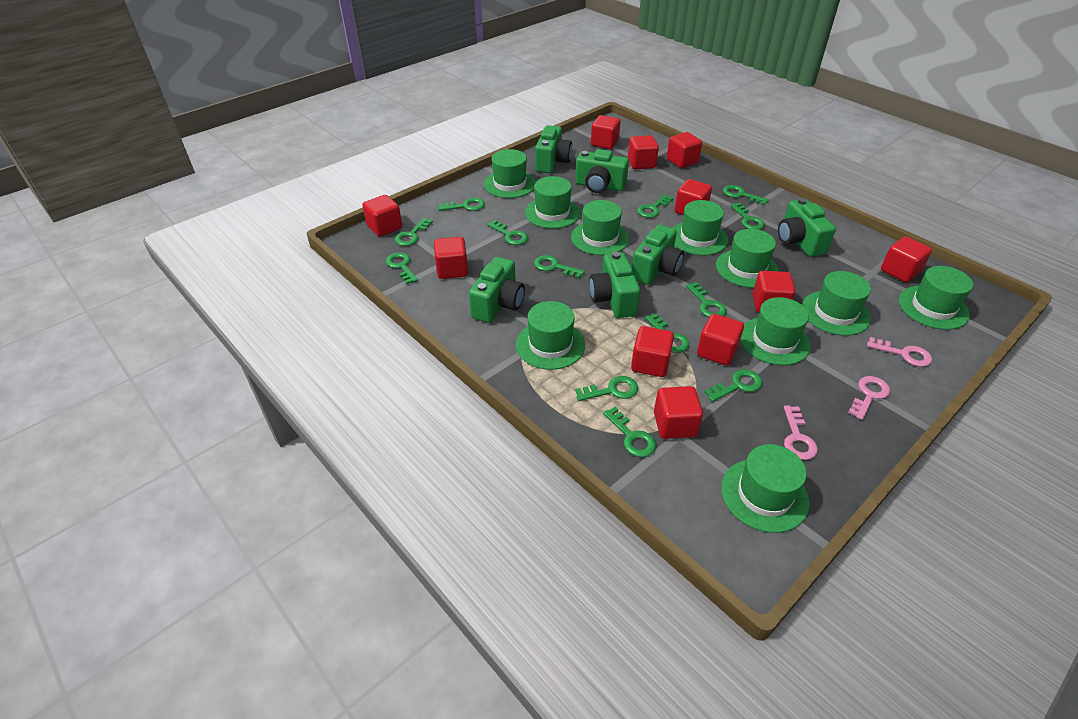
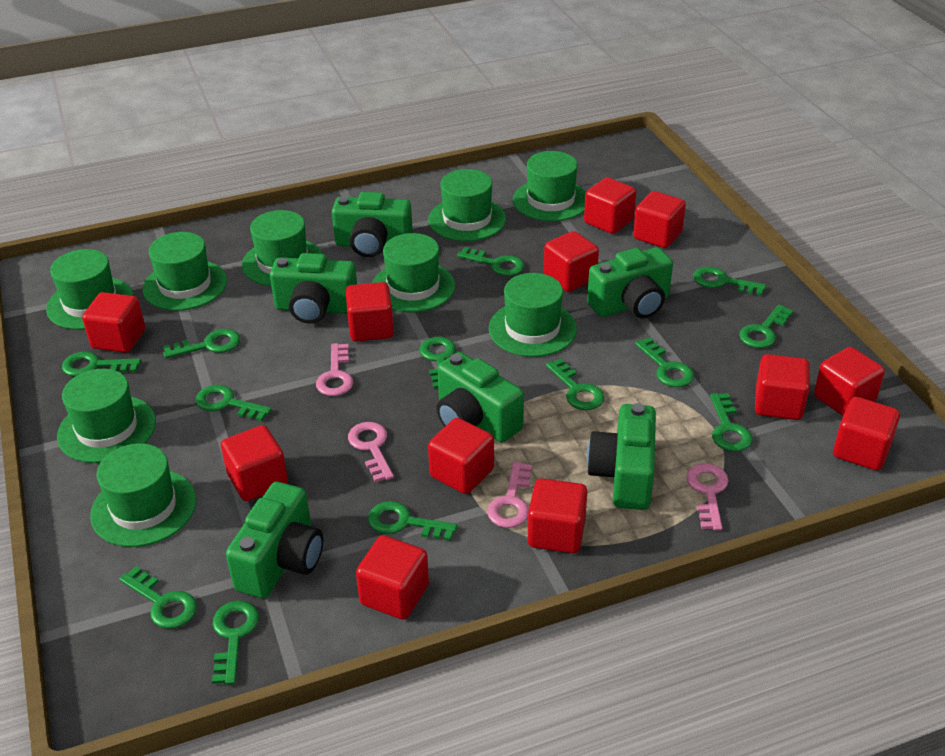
green hat: 10 -> 9
pink key: 3 -> 4
red cube: 11 -> 12

